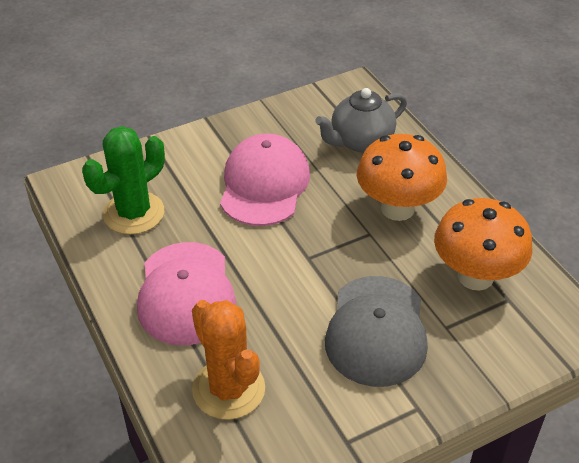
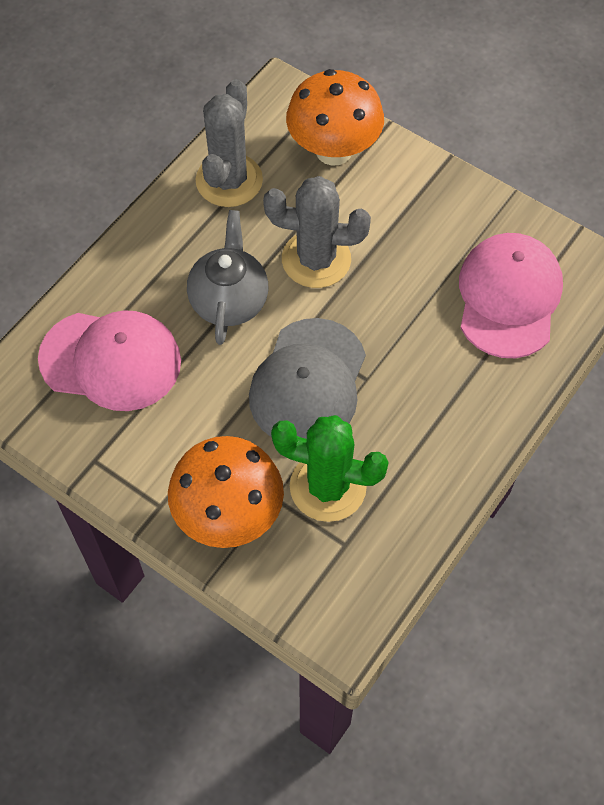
grey cactus: 0 -> 2
orange cactus: 1 -> 0

